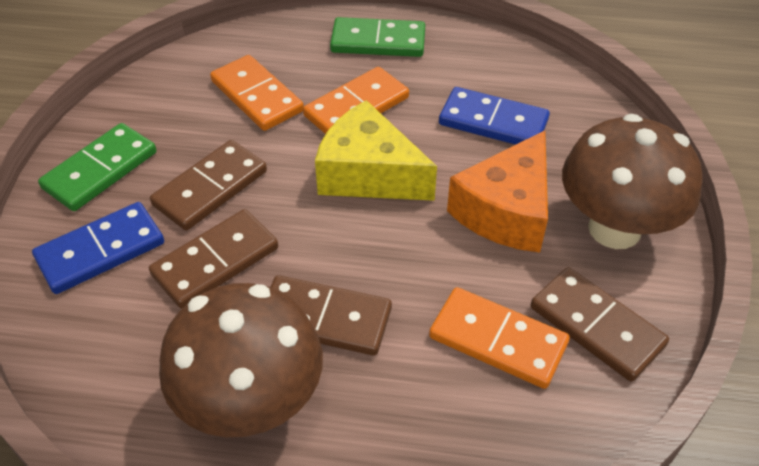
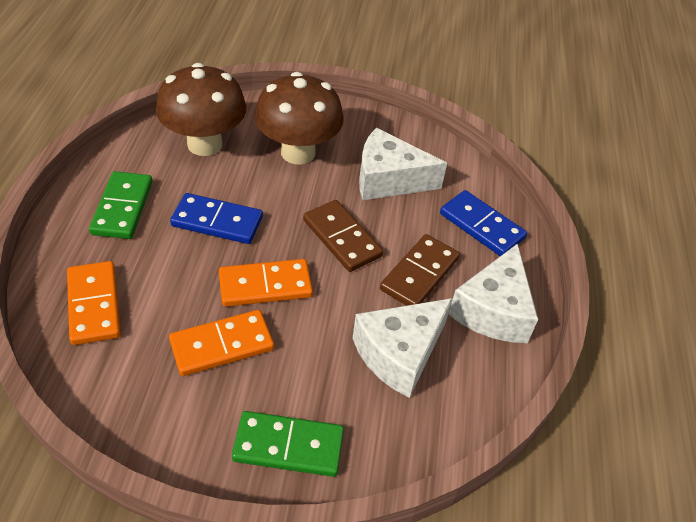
brown domino: 4 -> 2
orange cheese: 1 -> 0
white cheese: 0 -> 3
yellow cheese: 1 -> 0

